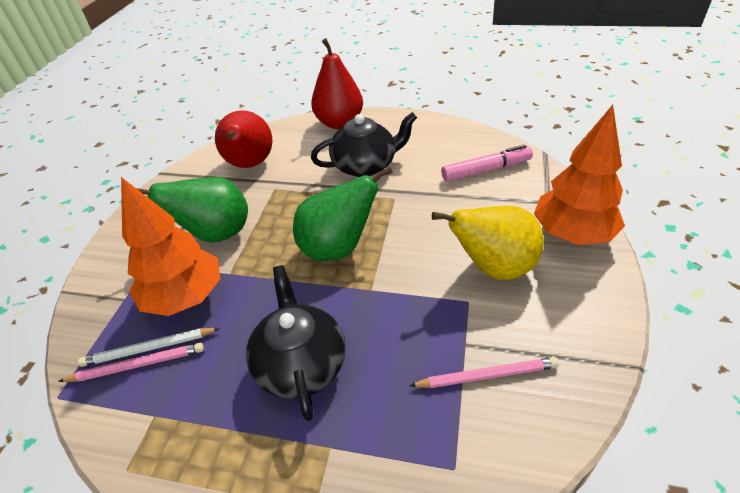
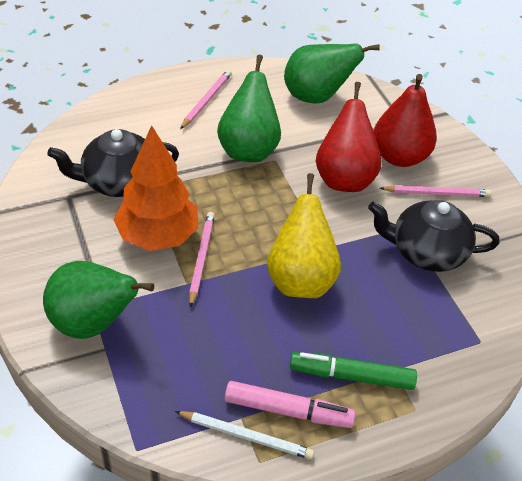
green marker: 0 -> 1
green pear: 2 -> 3
orange tree: 2 -> 1
pink pencil: 2 -> 3

